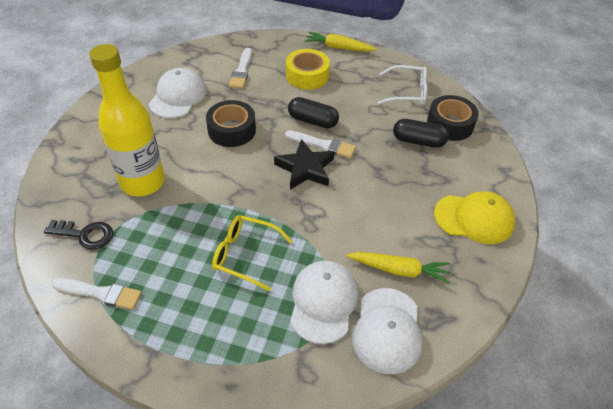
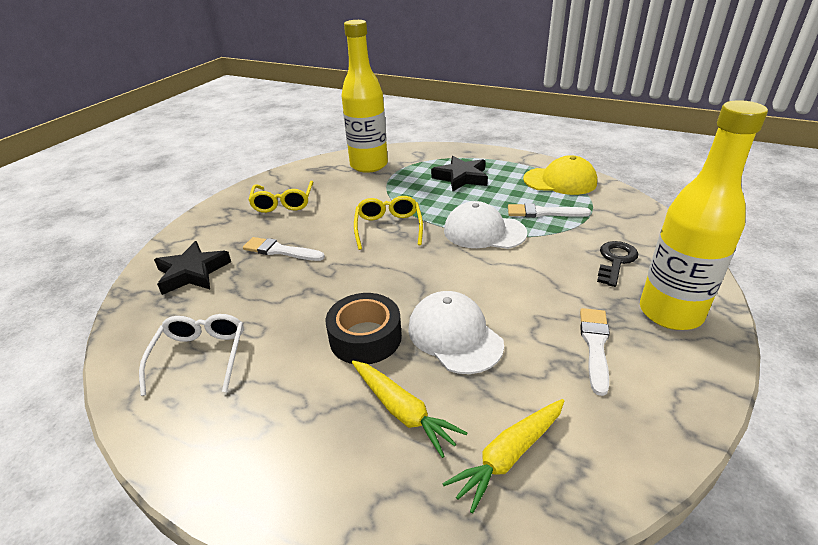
black capsule: 2 -> 0
black star: 1 -> 2
black tape: 2 -> 1
white cap: 3 -> 2
yellow bottle: 1 -> 2
yellow glasses: 1 -> 2
yellow tape: 1 -> 0

